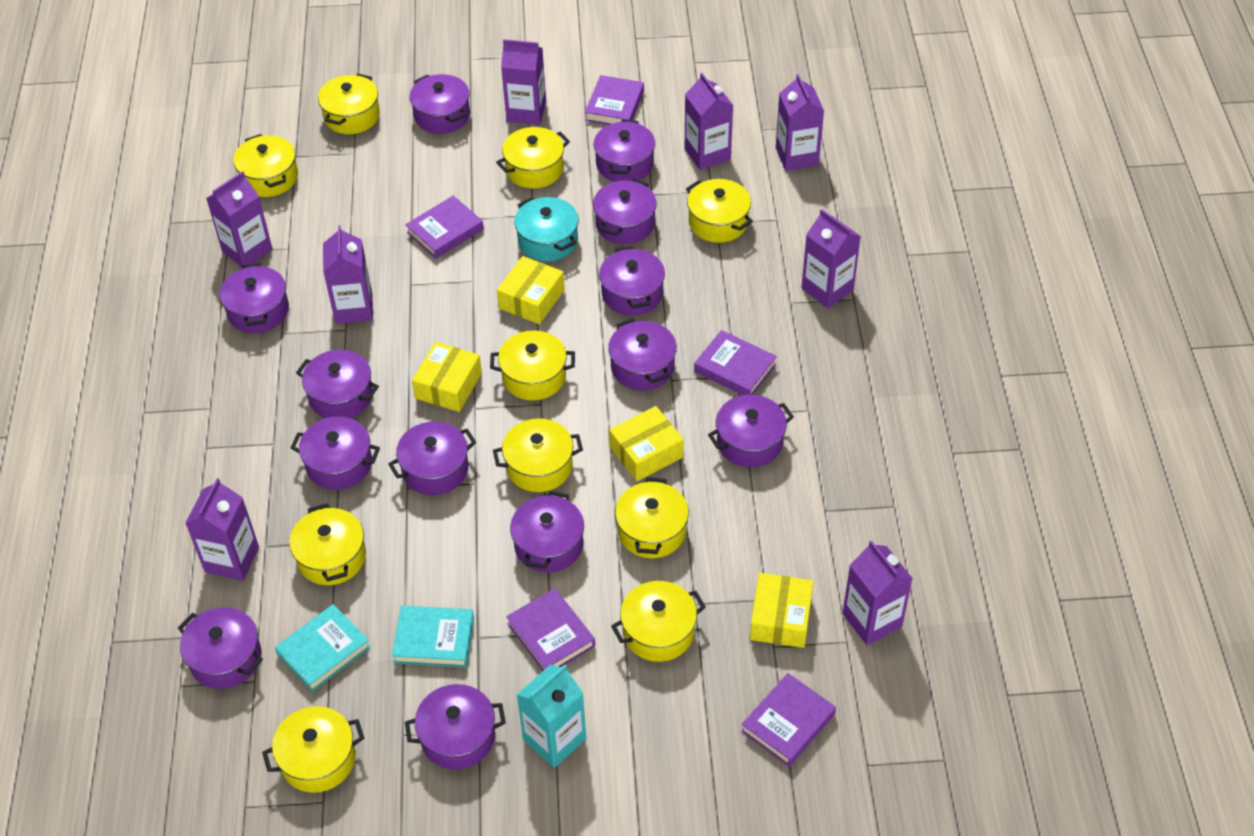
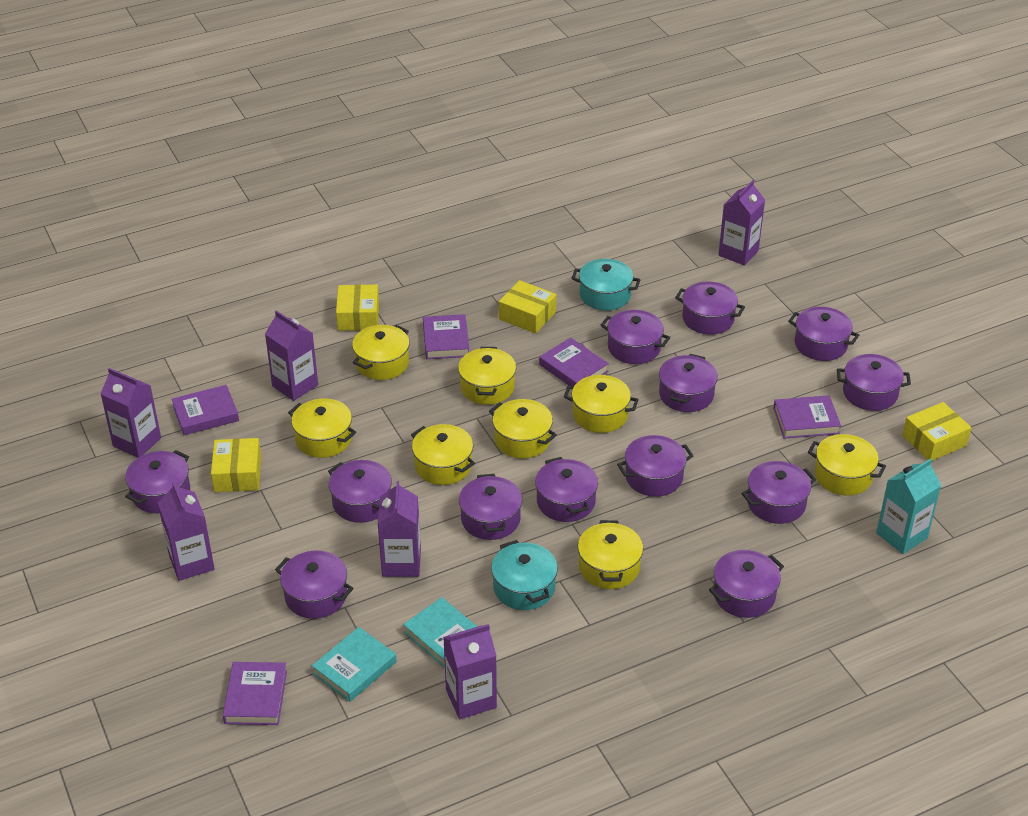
purple carton: 8 -> 6
turquoise pot: 1 -> 2
yellow pot: 10 -> 8

